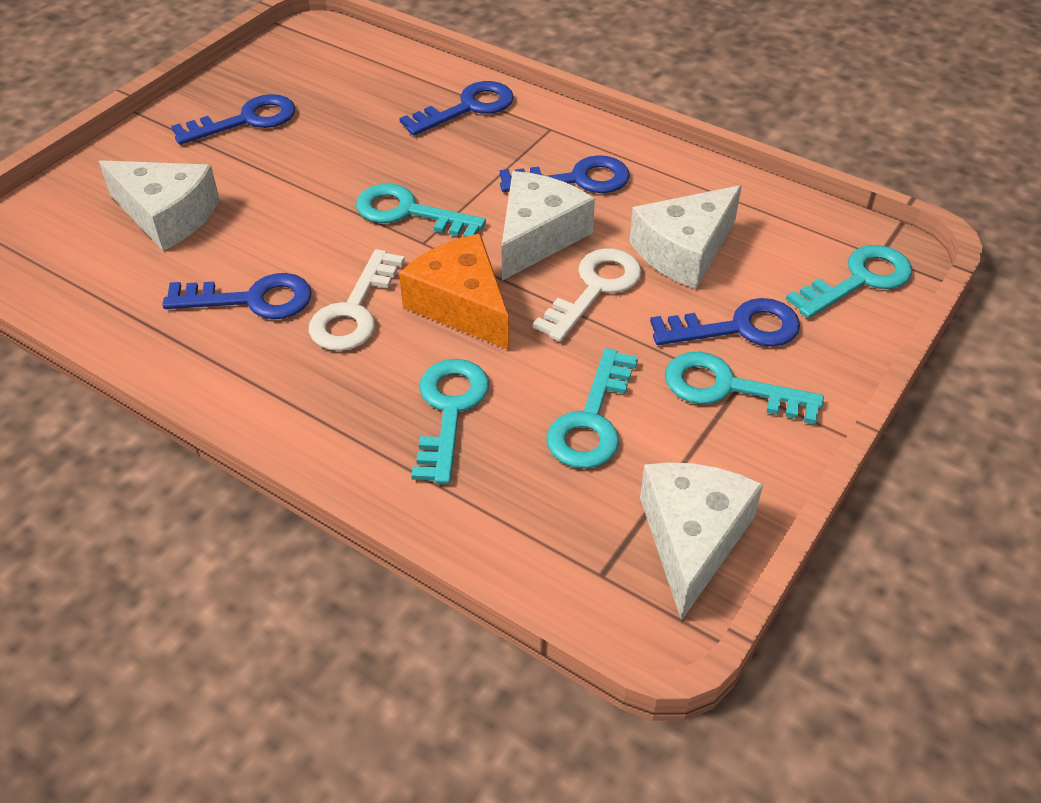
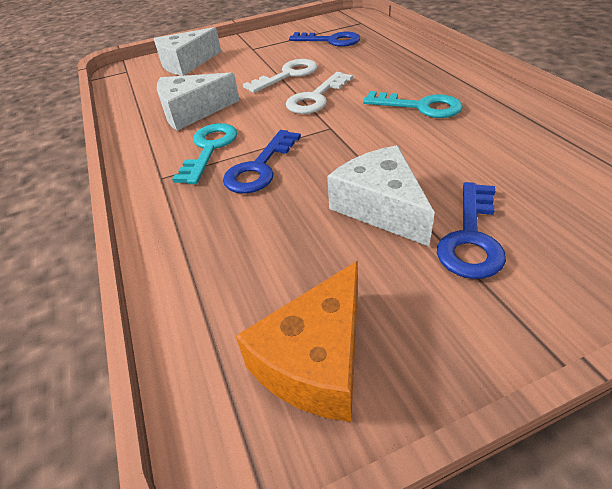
blue key: 5 -> 3
turquoise key: 5 -> 2
white cheese: 4 -> 3

